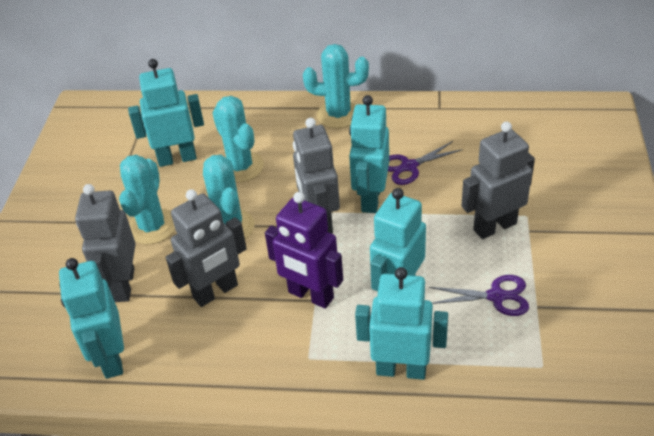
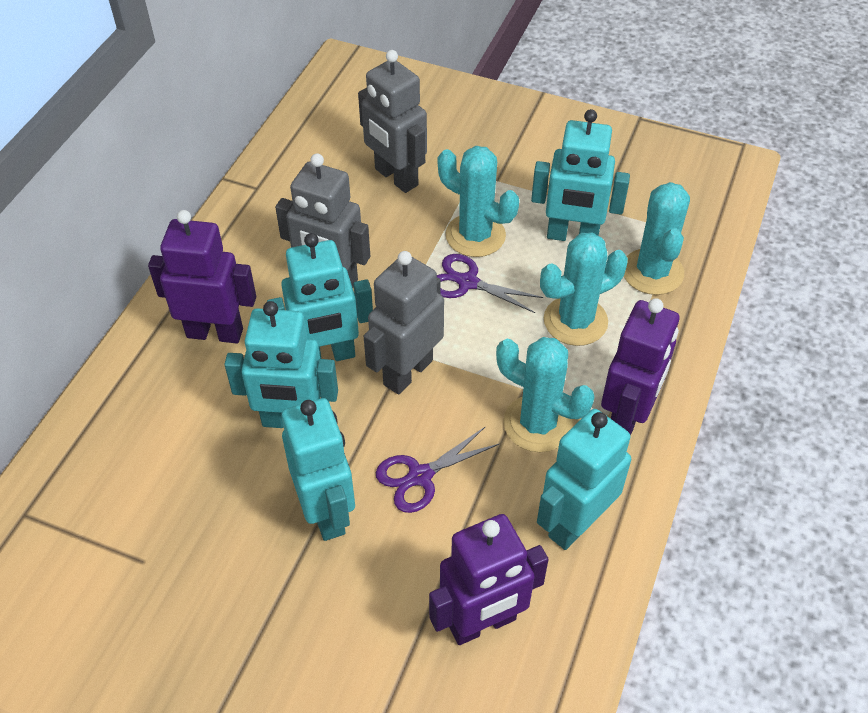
grey robot: 4 -> 3
purple robot: 1 -> 3

